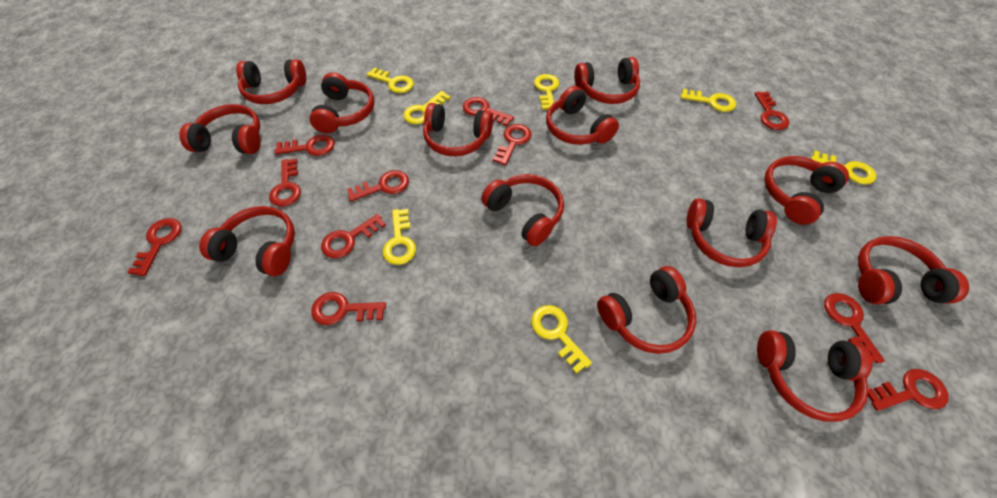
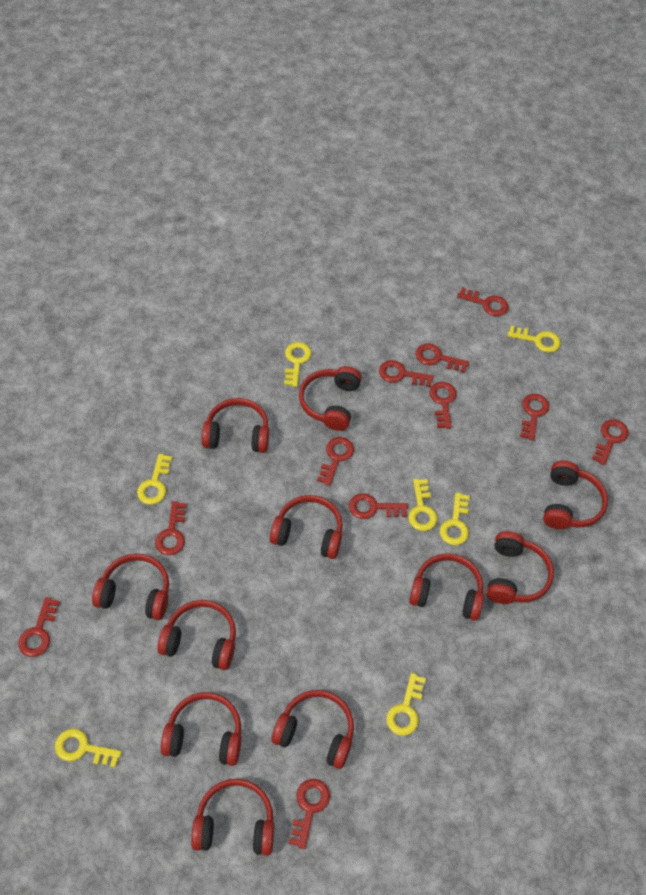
red headphones: 13 -> 11

